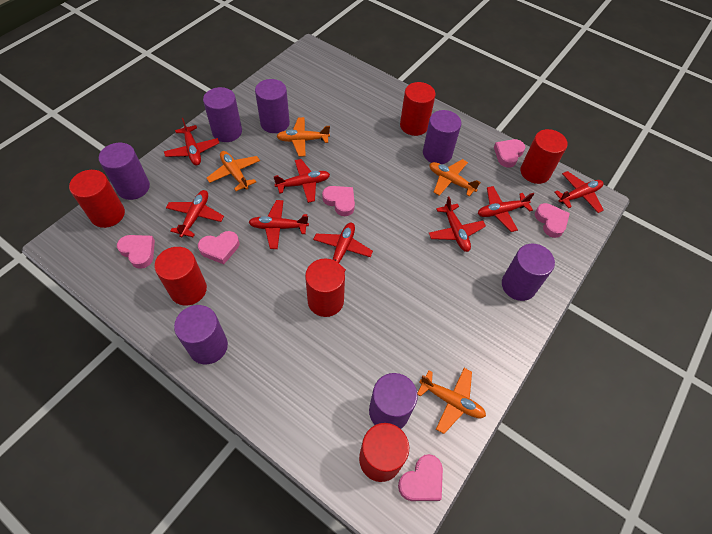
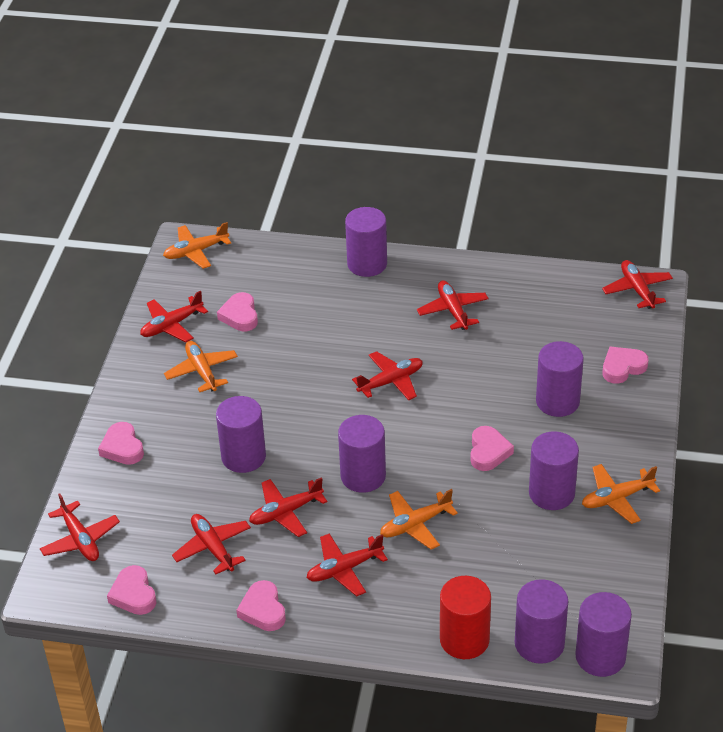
red cylinder: 6 -> 1

